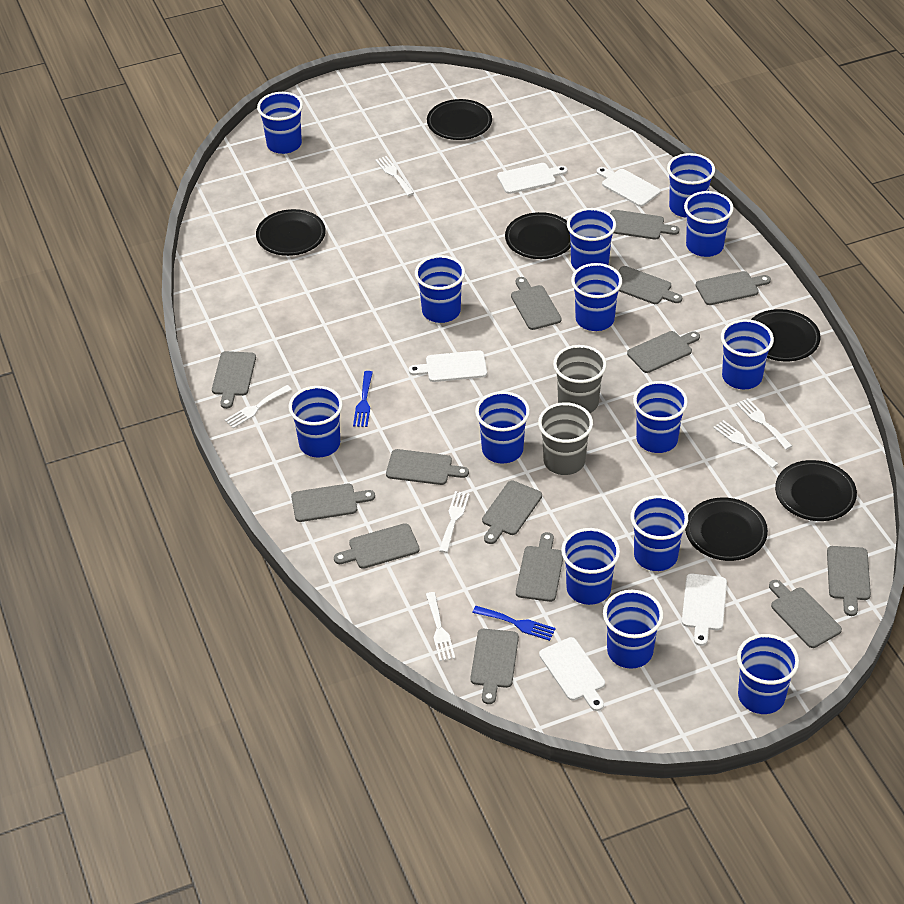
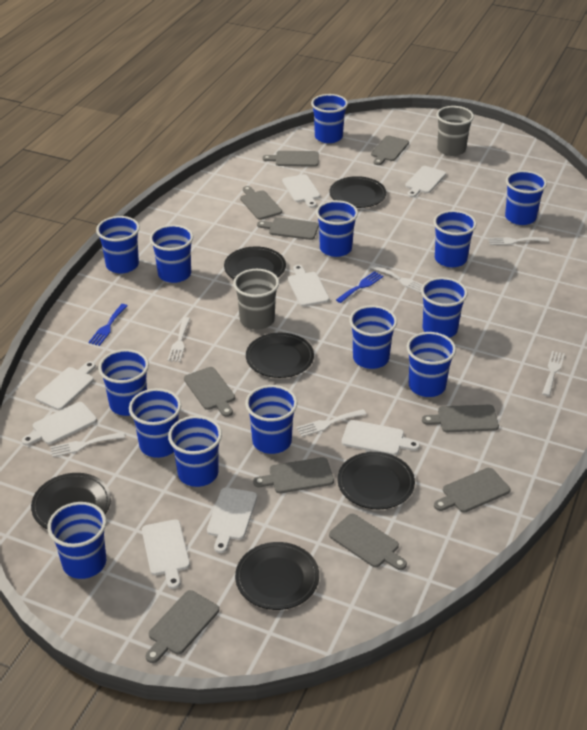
grey cutting board: 14 -> 10
white cutting board: 5 -> 8

